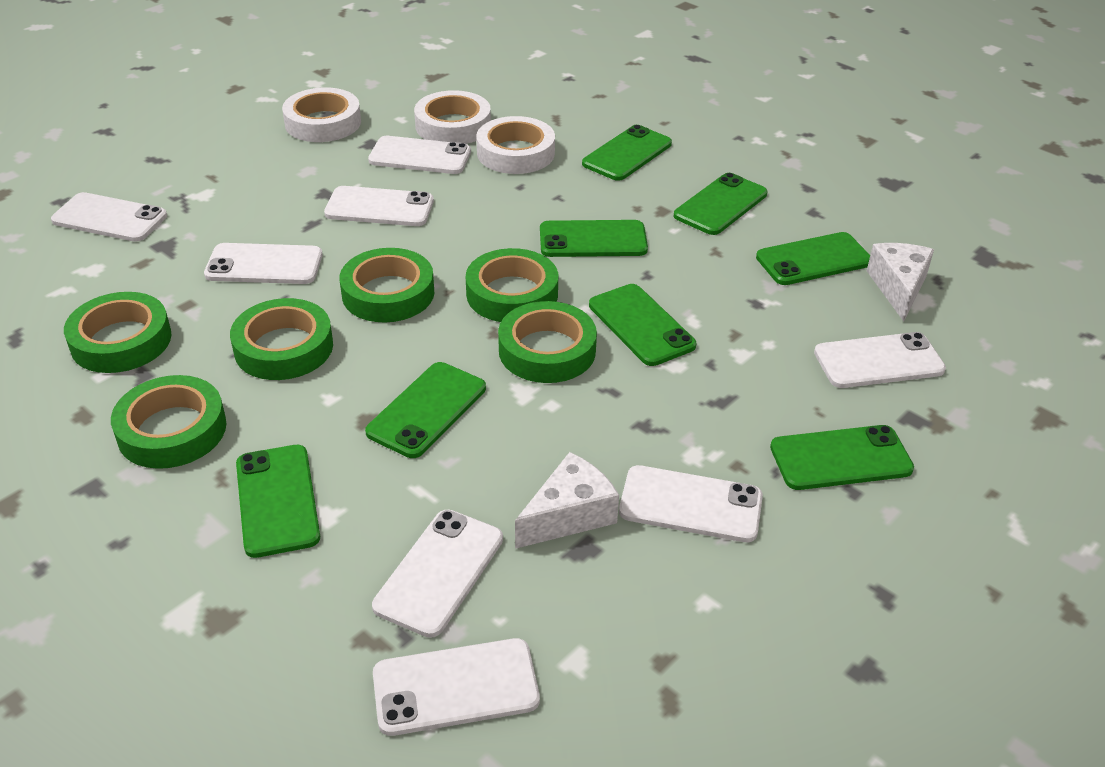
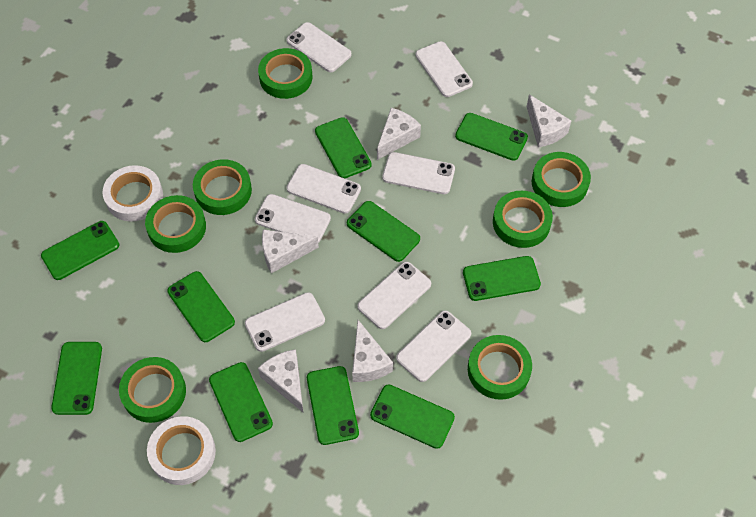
green phone: 8 -> 10
green tape: 6 -> 7
white cheese: 2 -> 5
white tape: 3 -> 2

